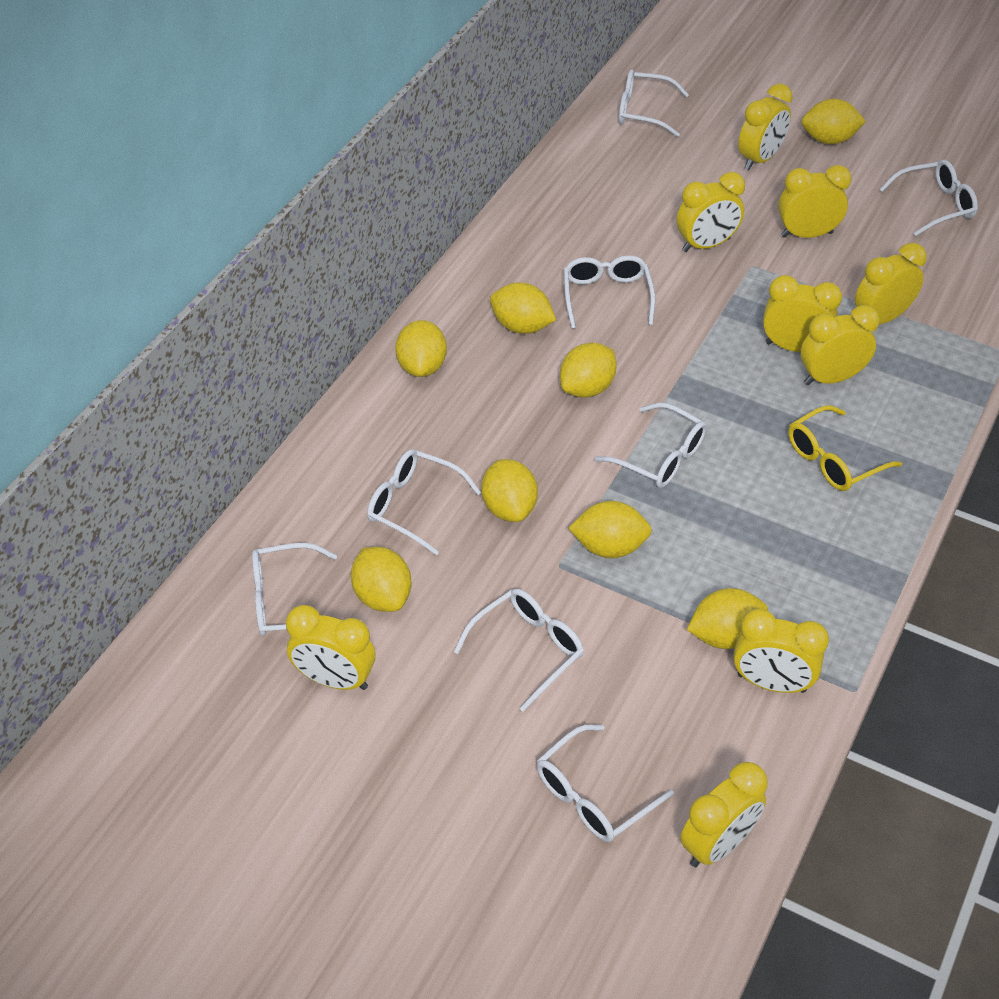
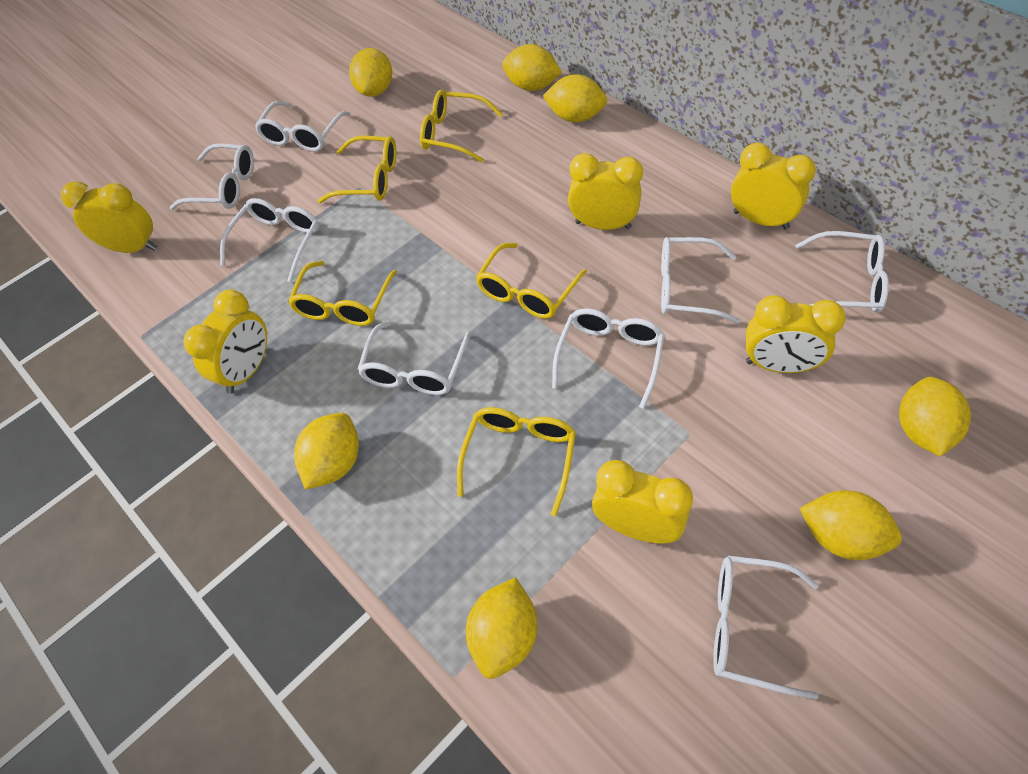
yellow clock: 9 -> 6
yellow glasses: 1 -> 5
yellow lemon: 8 -> 7

